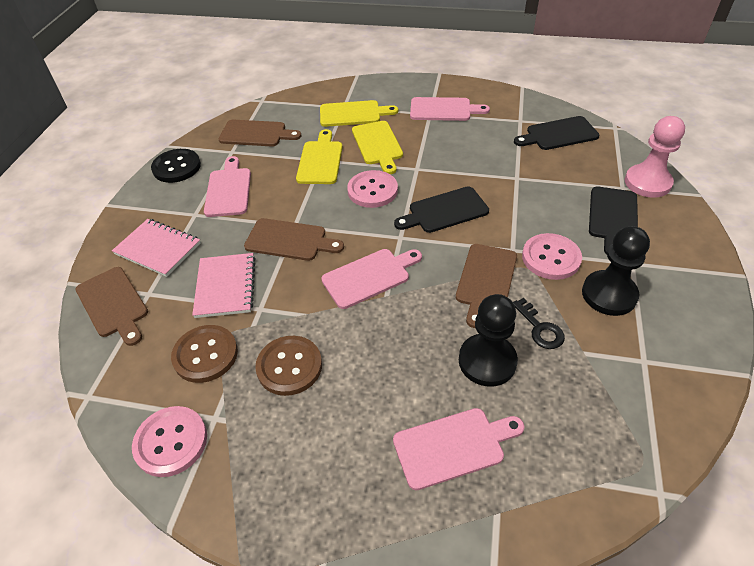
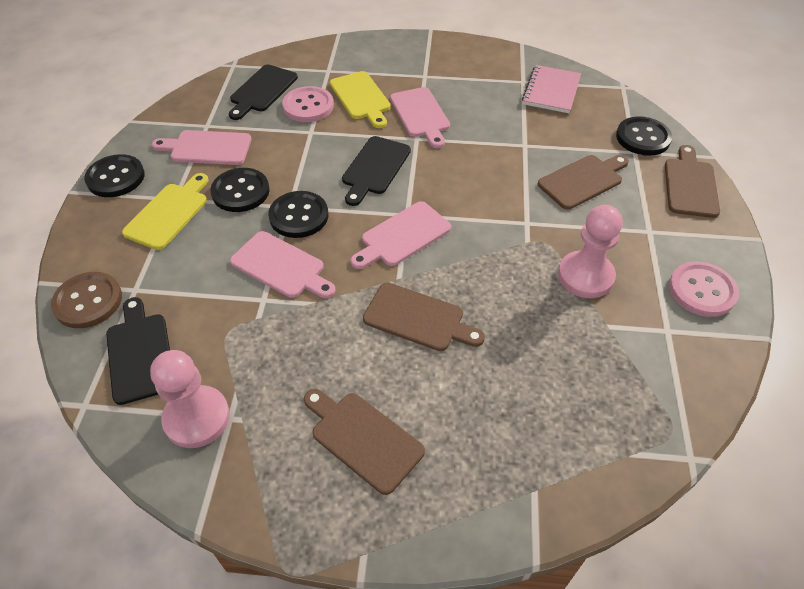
black button: 1 -> 4
black key: 1 -> 0
black pawn: 2 -> 0
brown button: 2 -> 1
pink button: 3 -> 2
pink notebook: 2 -> 1
pink pawn: 1 -> 2
yellow cutting board: 3 -> 2

